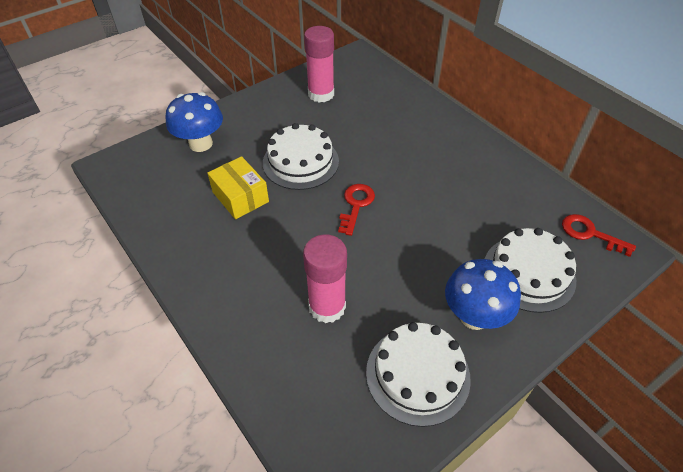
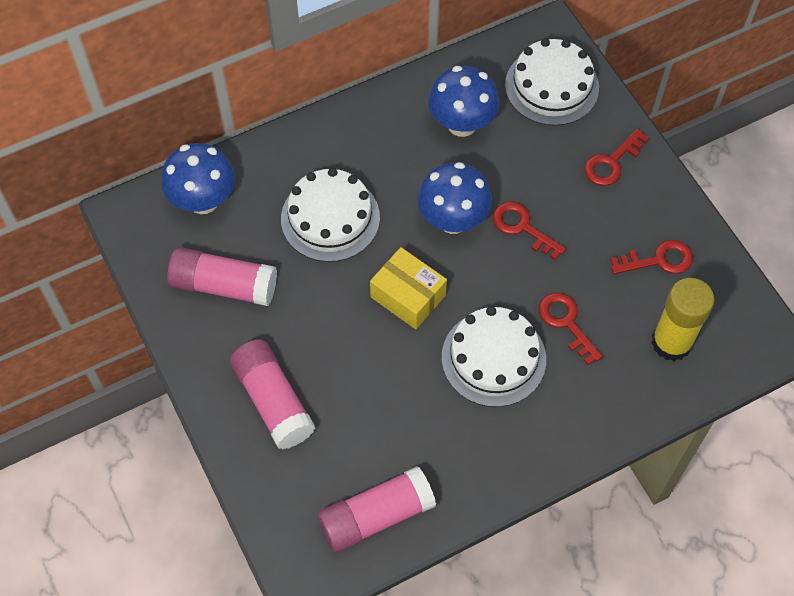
blue mushroom: 2 -> 3
pink glue stick: 2 -> 3
red key: 2 -> 4
yellow glue stick: 0 -> 1

